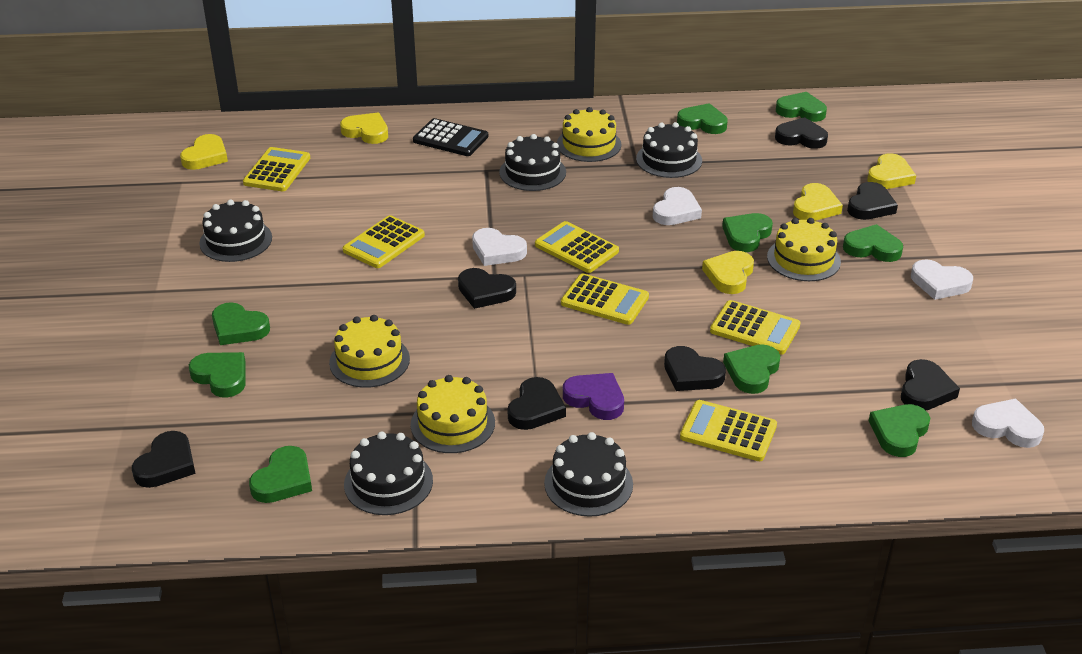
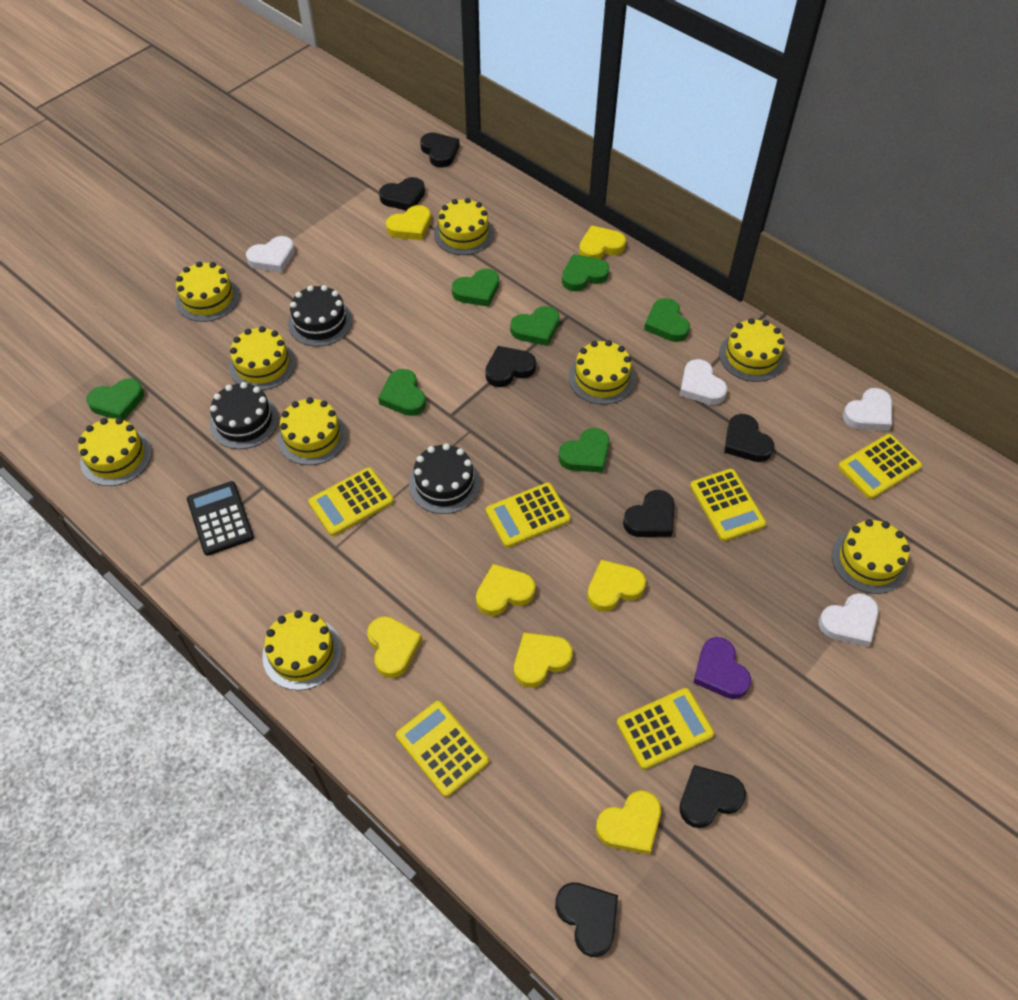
black cake: 5 -> 3
green heart: 9 -> 7
yellow cake: 4 -> 9
yellow heart: 5 -> 7

